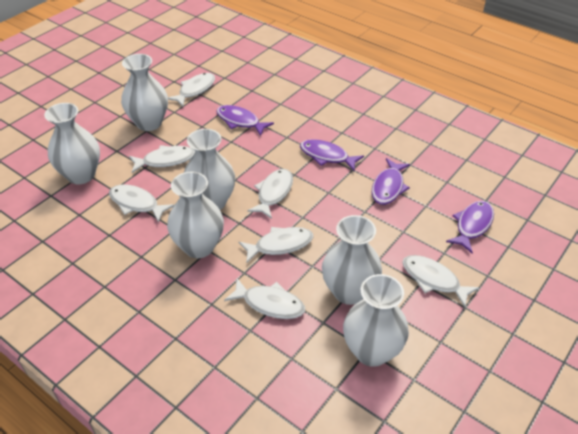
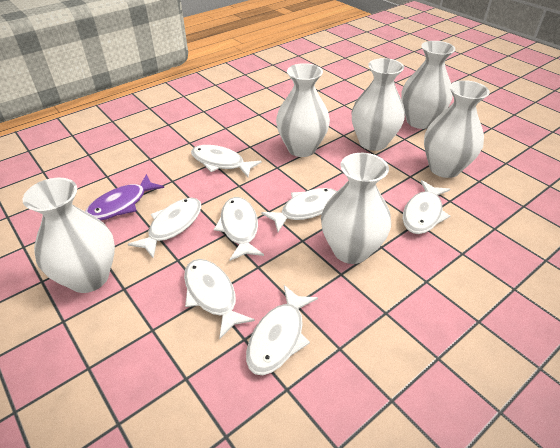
purple fish: 4 -> 1

